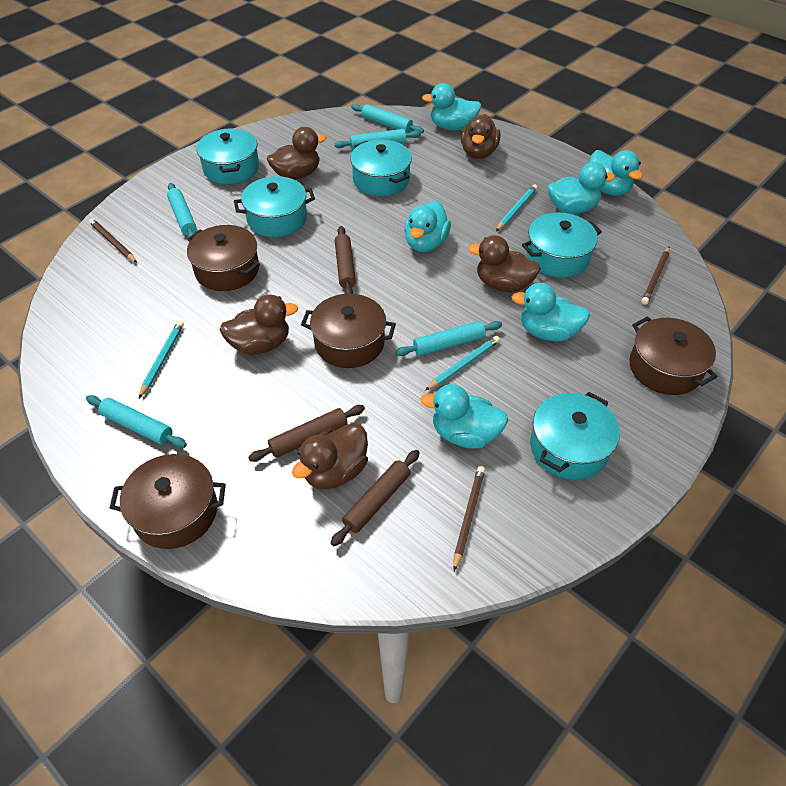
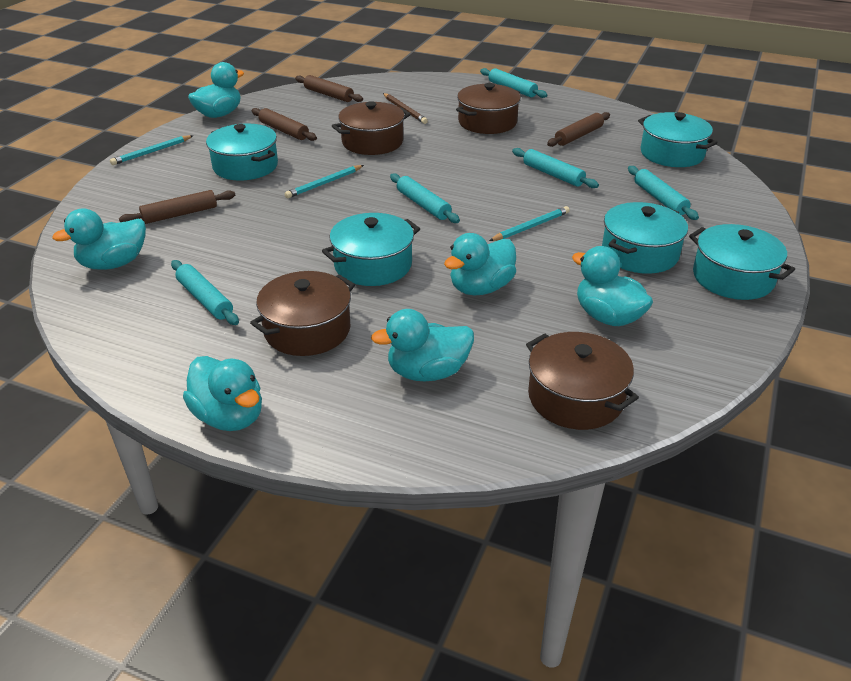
brown duck: 5 -> 0
brown pencil: 3 -> 1
brown rolling pin: 3 -> 4

